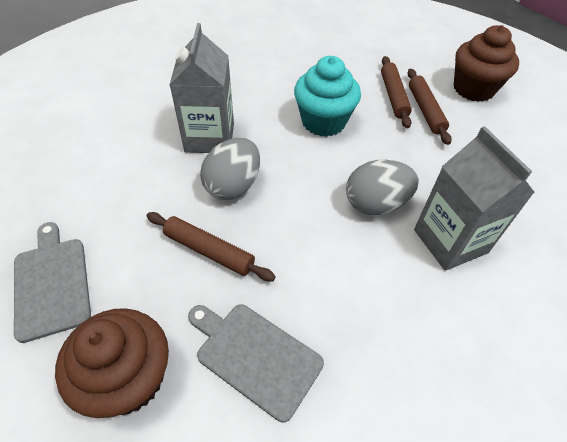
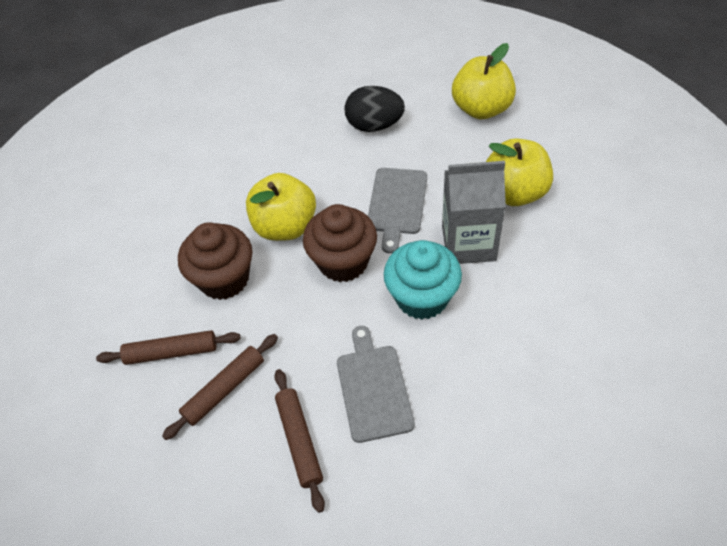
black egg: 0 -> 1
grey carton: 2 -> 1
grey egg: 2 -> 0
yellow apple: 0 -> 3

